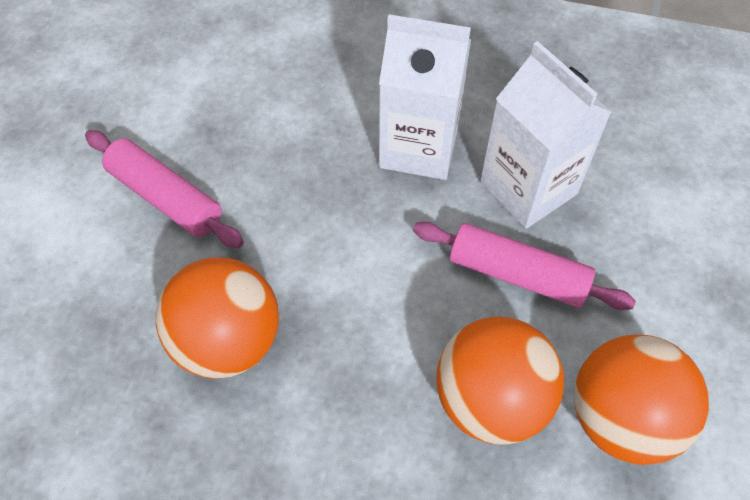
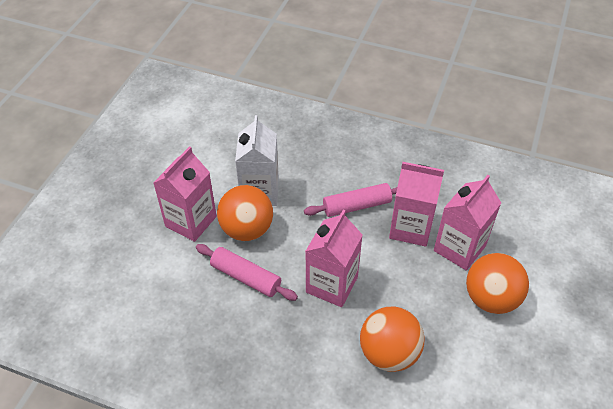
pink carton: 0 -> 4
white carton: 2 -> 1

